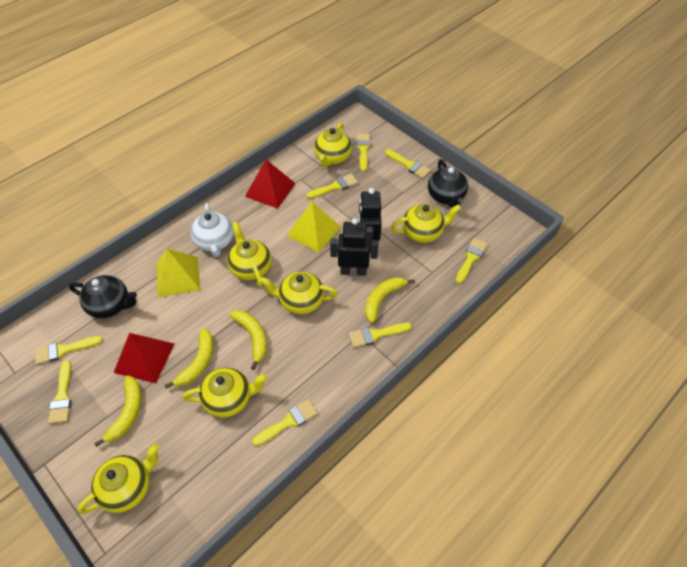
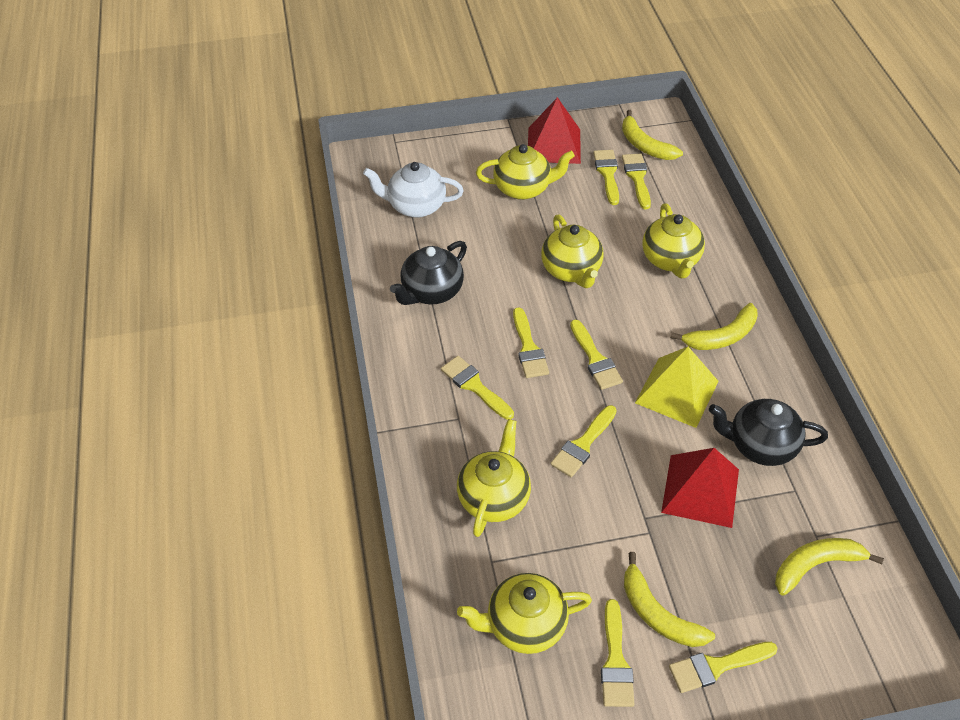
black robot: 2 -> 0
yellow pyramid: 2 -> 1
yellow teapot: 6 -> 5

